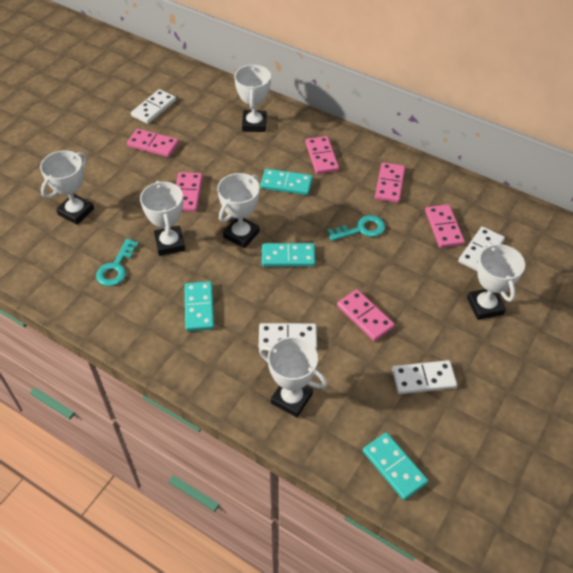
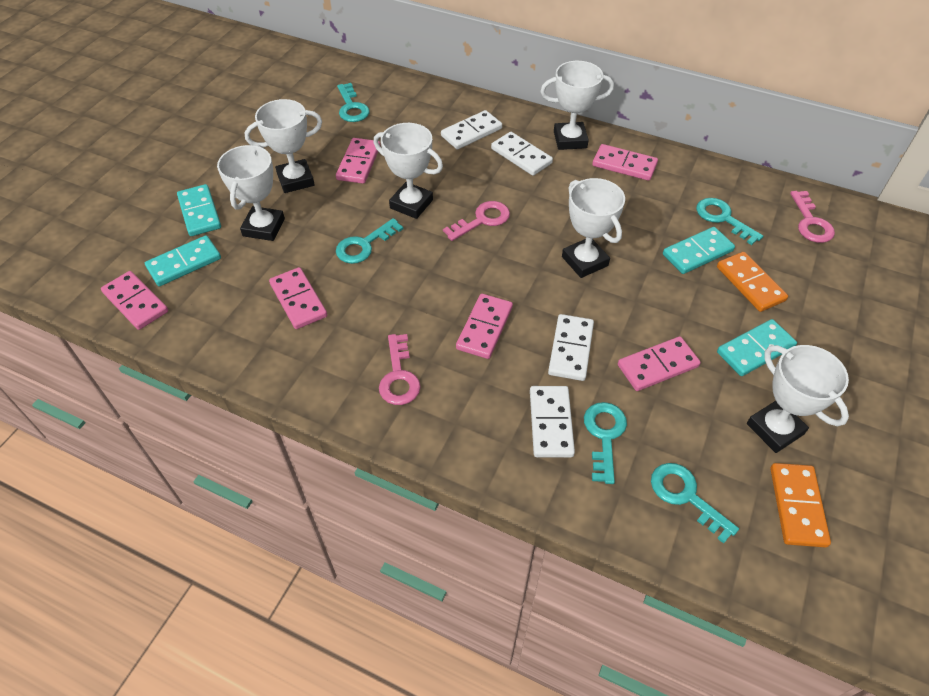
orange domino: 0 -> 2
pink key: 0 -> 3
turquoise key: 2 -> 5

